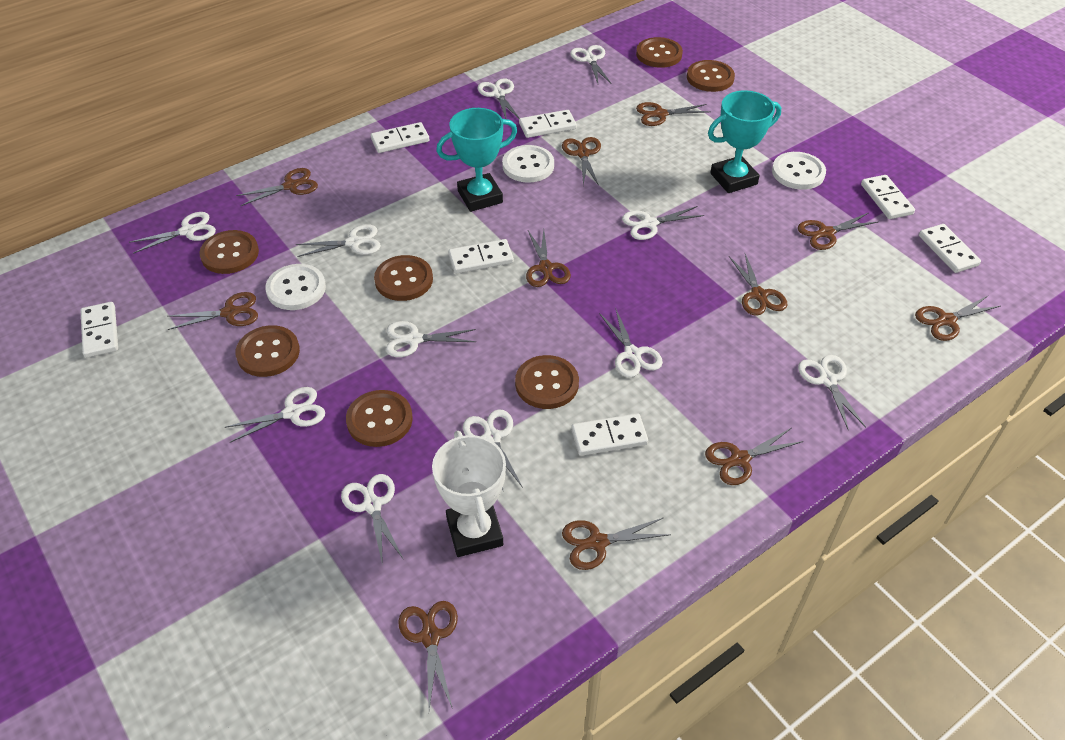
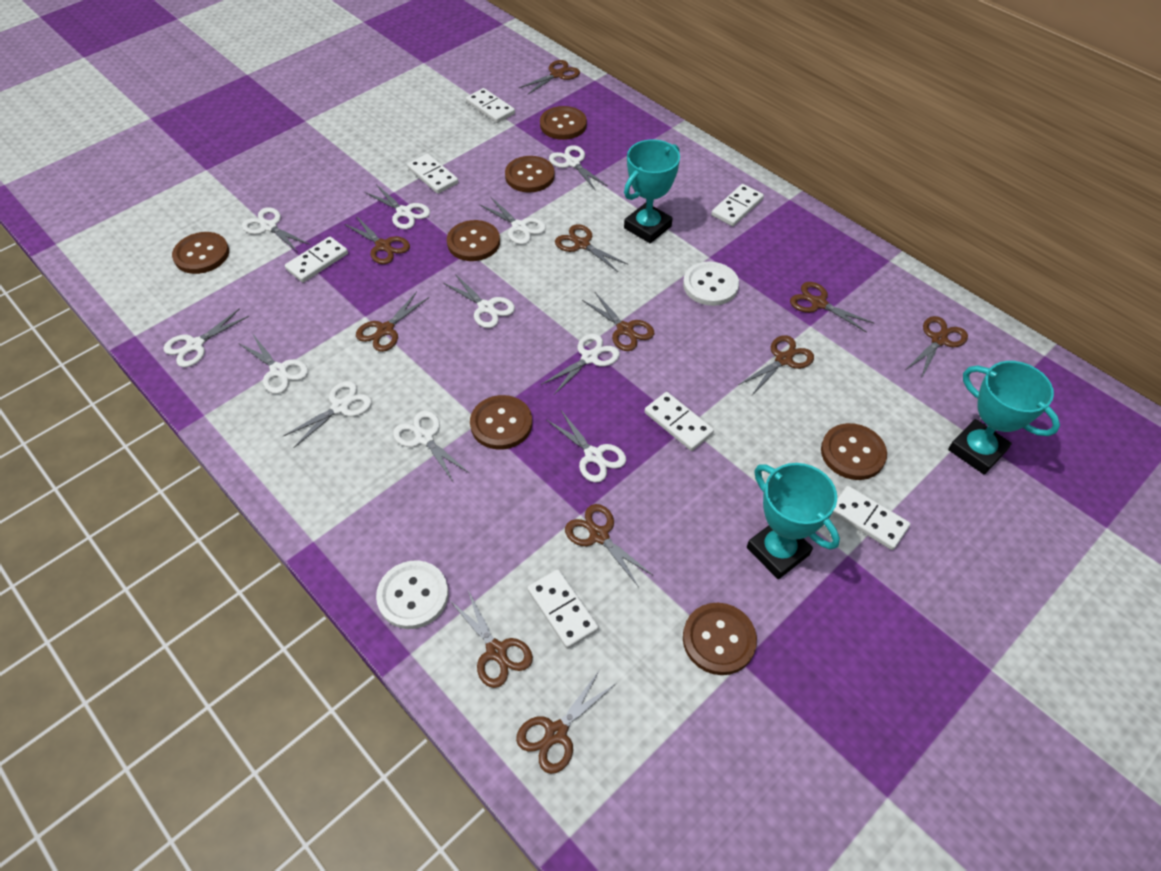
turquoise trophy: 2 -> 3
white button: 3 -> 2
white trophy: 1 -> 0

